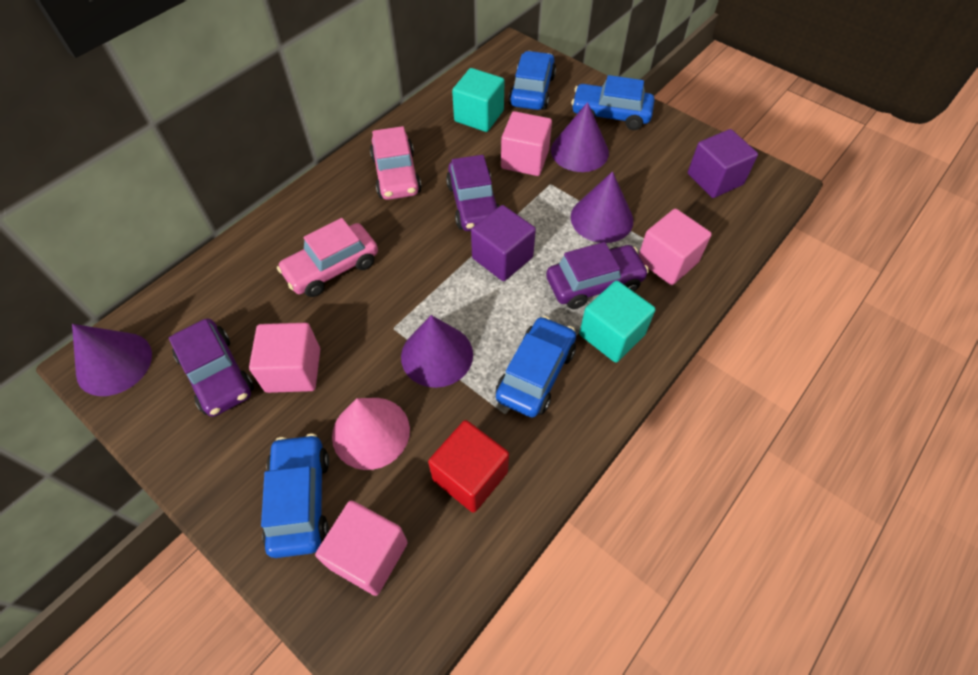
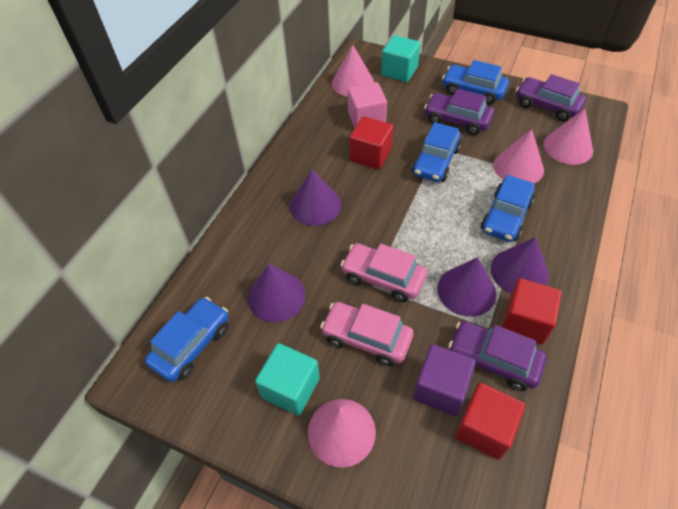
pink cone: 1 -> 4
pink cube: 4 -> 1
purple cube: 2 -> 1
red cube: 1 -> 3

